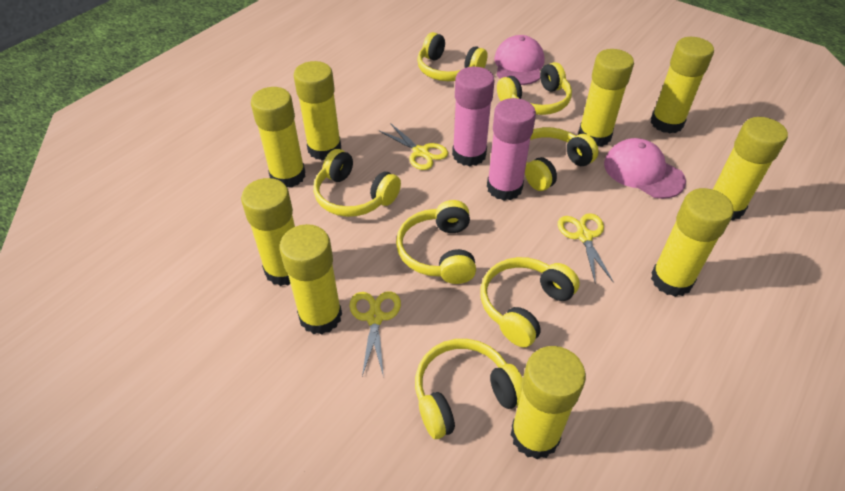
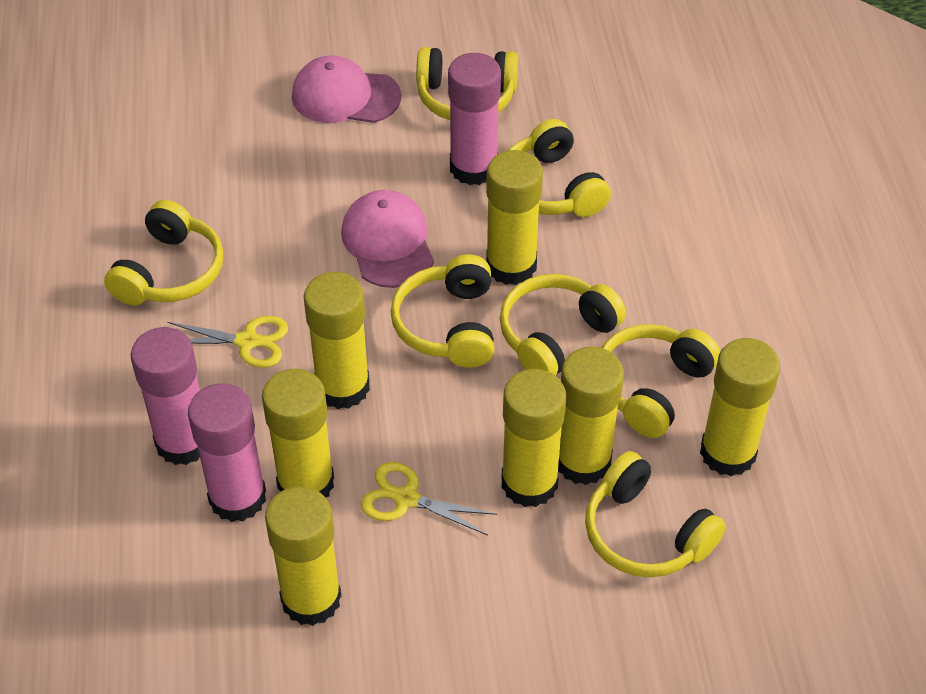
pink glue stick: 2 -> 3
yellow glue stick: 9 -> 7
yellow scissors: 3 -> 2

